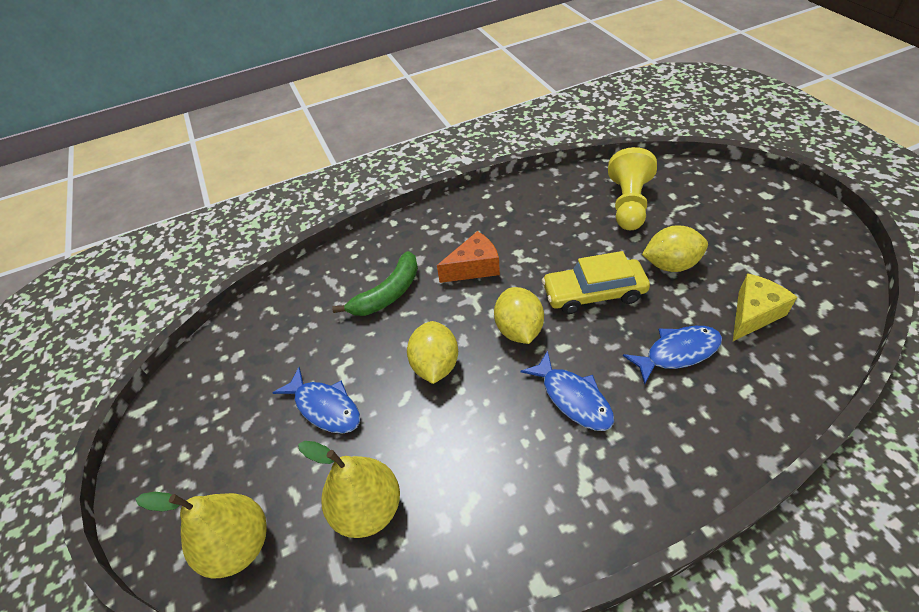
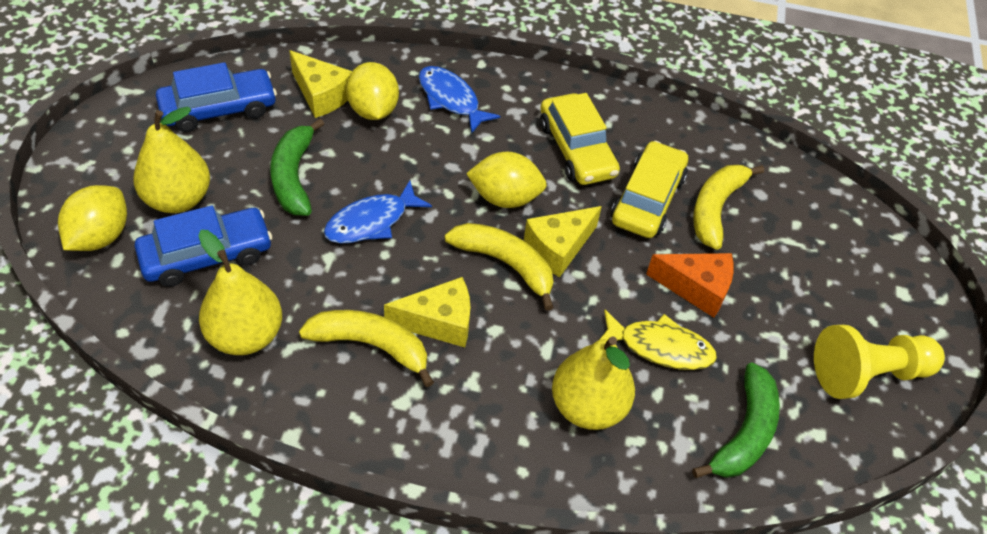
blue car: 0 -> 2
blue fish: 3 -> 2
green banana: 1 -> 2
yellow banana: 0 -> 3
yellow car: 1 -> 2
yellow cheese: 1 -> 3
yellow fish: 0 -> 1
yellow pear: 2 -> 3

